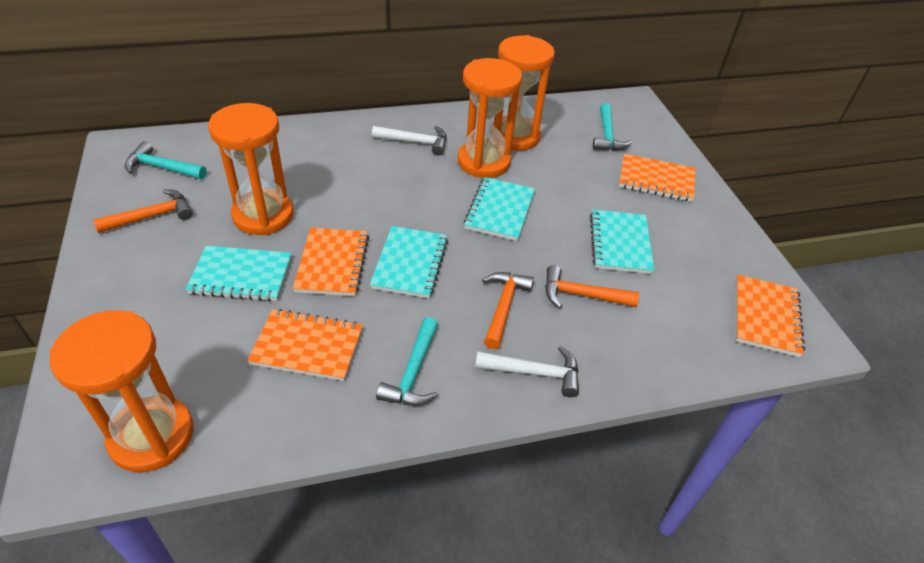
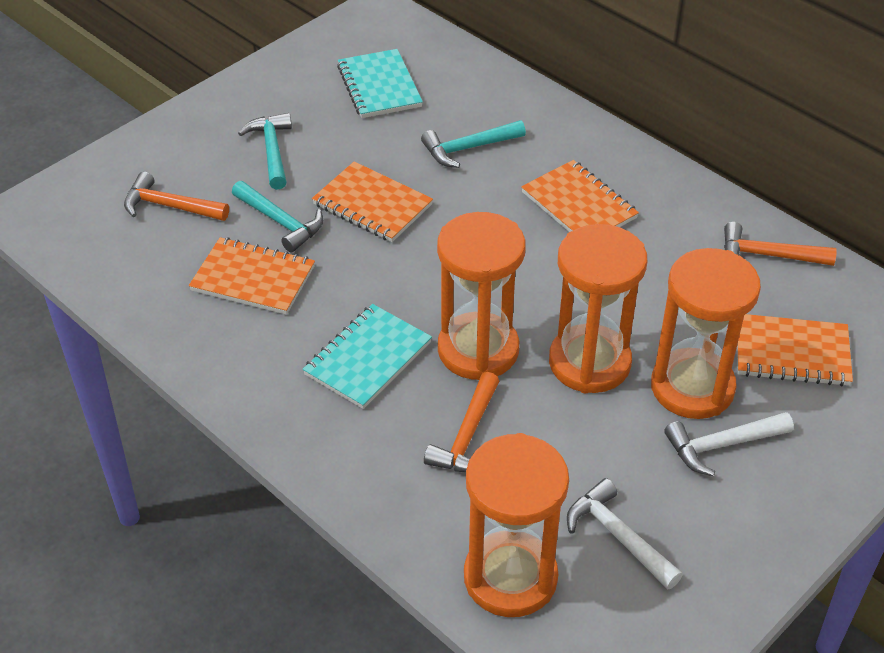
turquoise notebook: 4 -> 2

